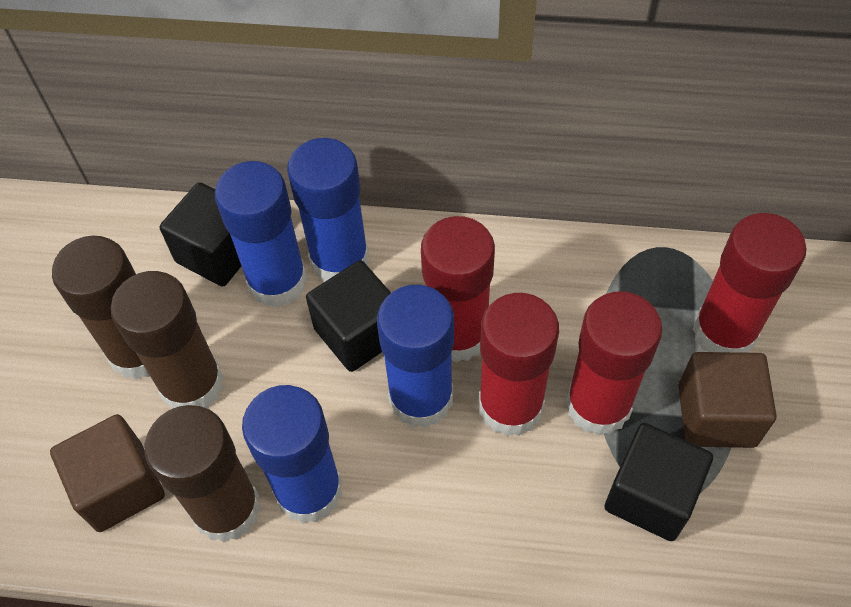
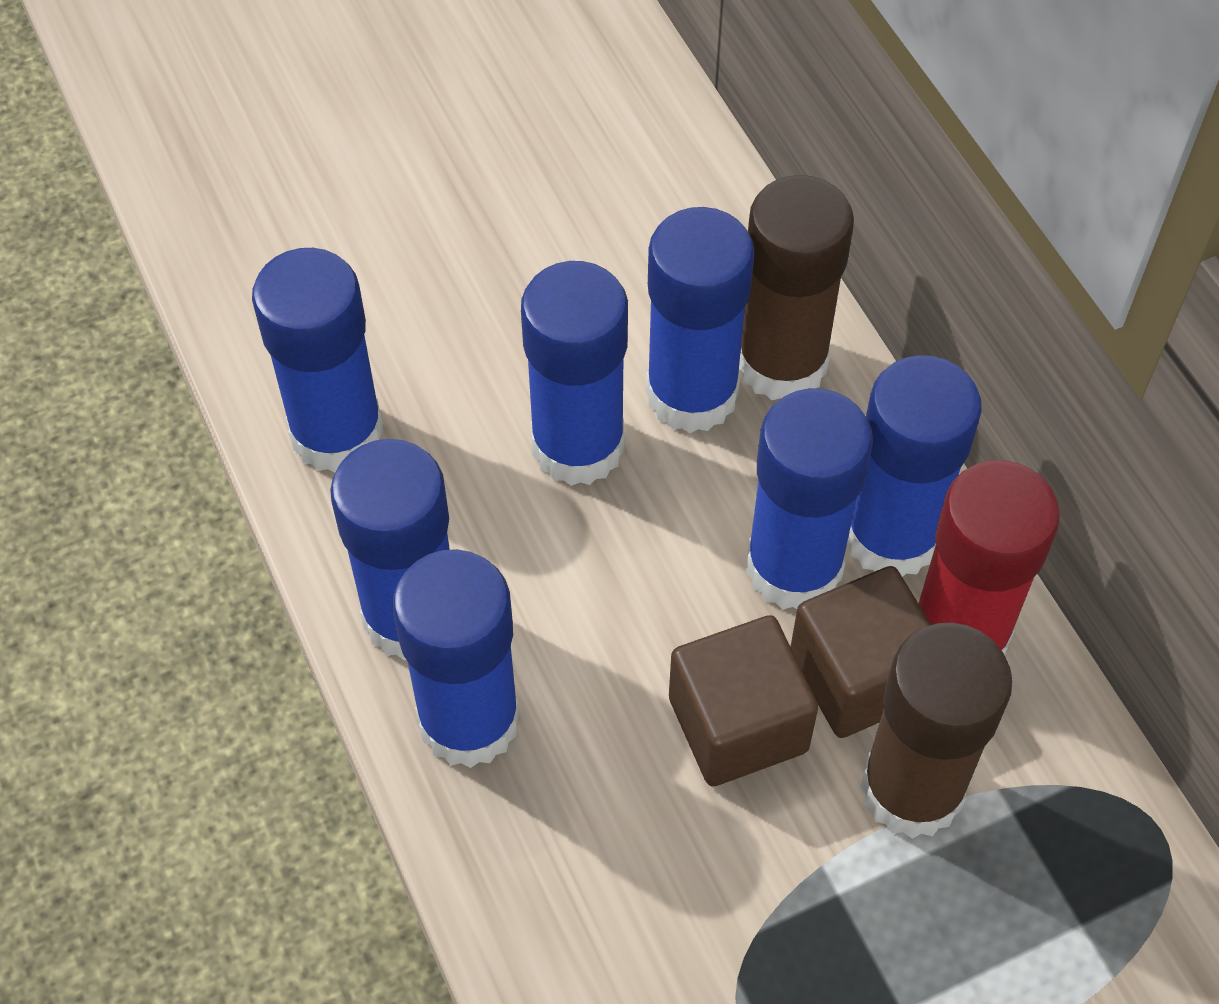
black cube: 3 -> 0
blue glue stick: 4 -> 7
brown glue stick: 3 -> 2
red glue stick: 4 -> 1

